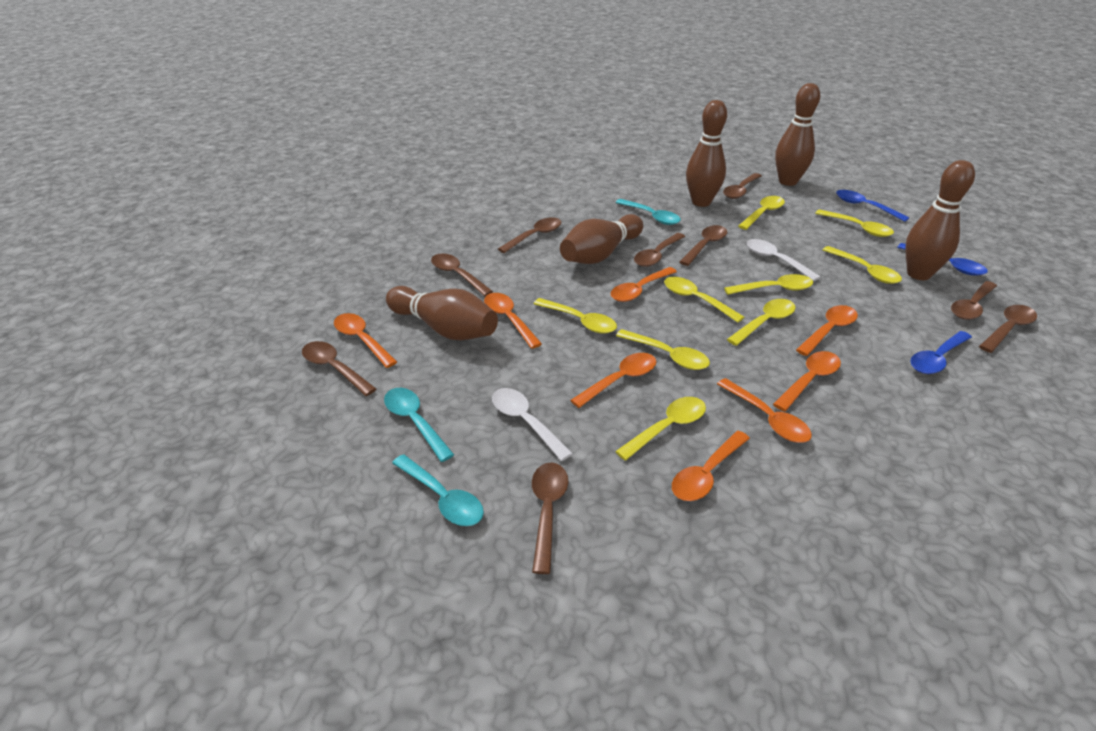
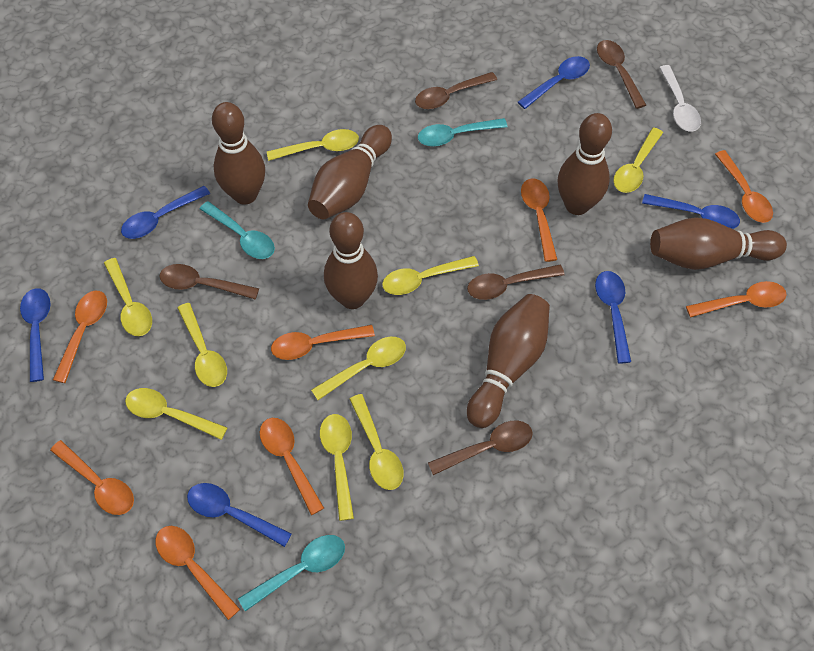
blue spoon: 3 -> 6
brown bowling pin: 5 -> 6
brown spoon: 9 -> 5
white spoon: 2 -> 1

